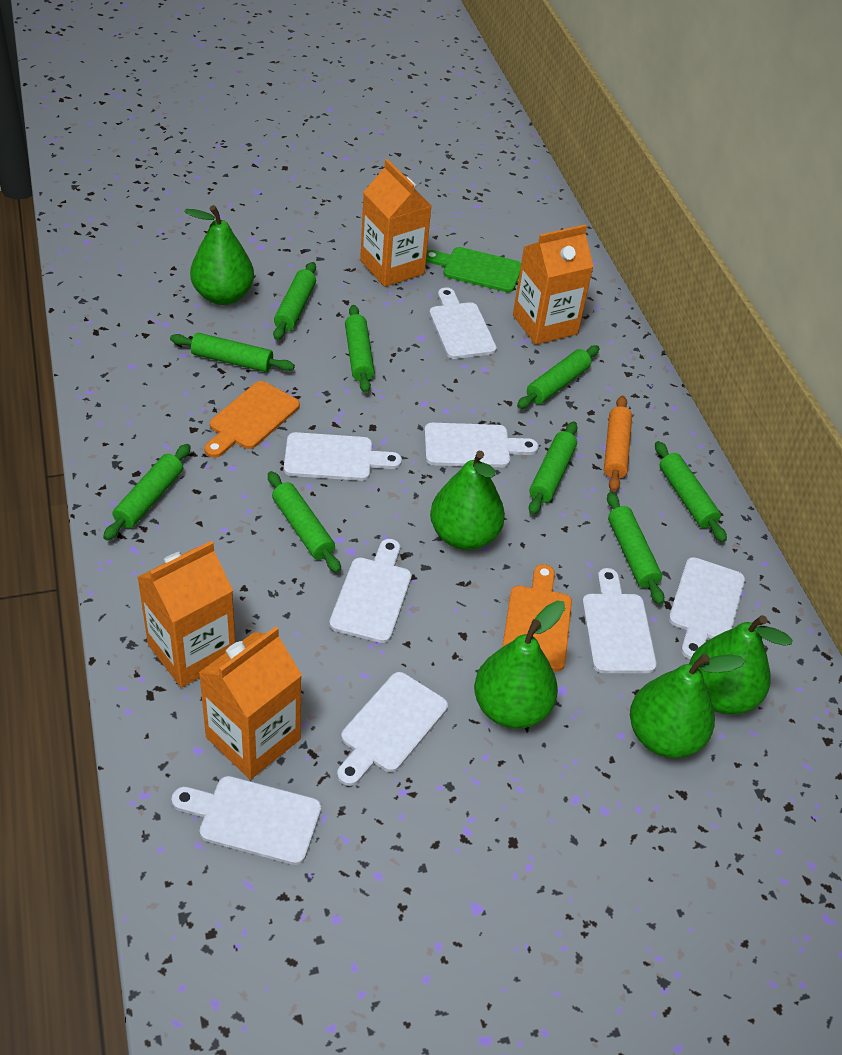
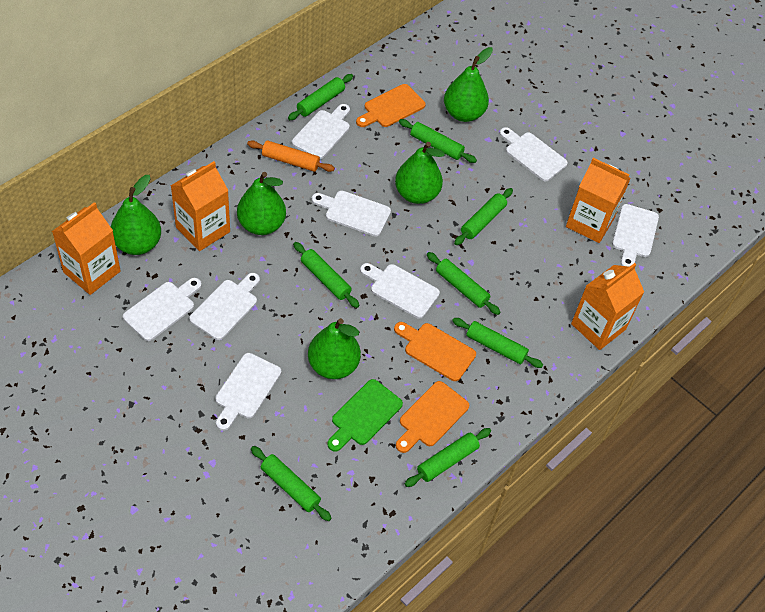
green rolling pin: 9 -> 8
orange cutting board: 2 -> 3

